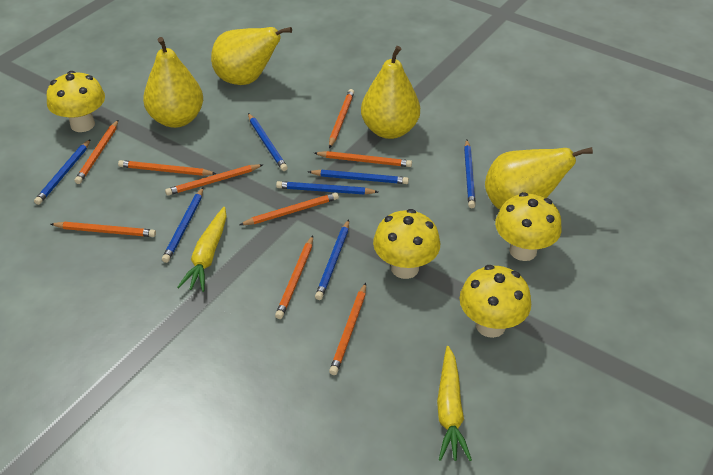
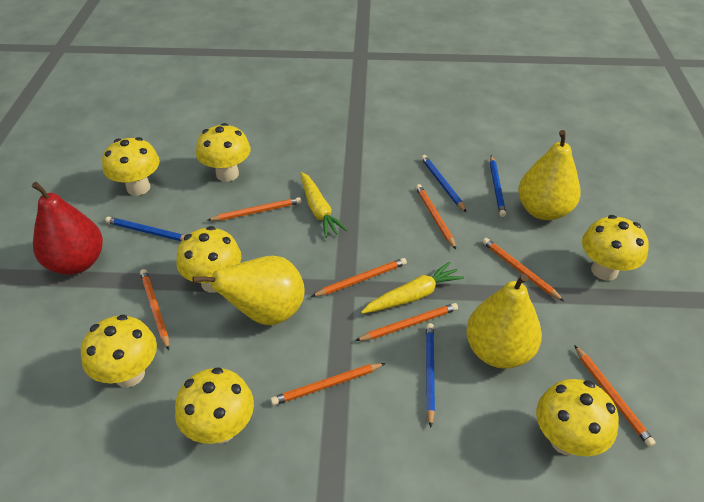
blue pencil: 7 -> 4
orange pencil: 9 -> 8
red pear: 0 -> 1
yellow mushroom: 4 -> 7
yellow pear: 4 -> 3

